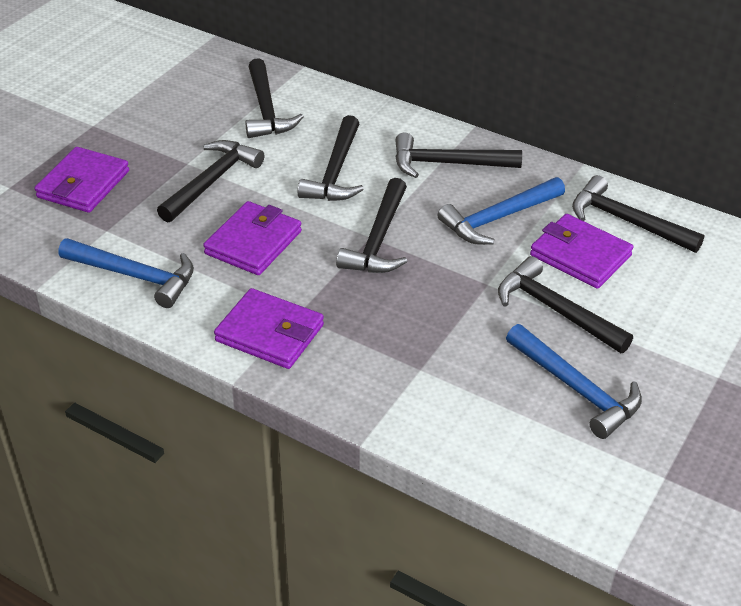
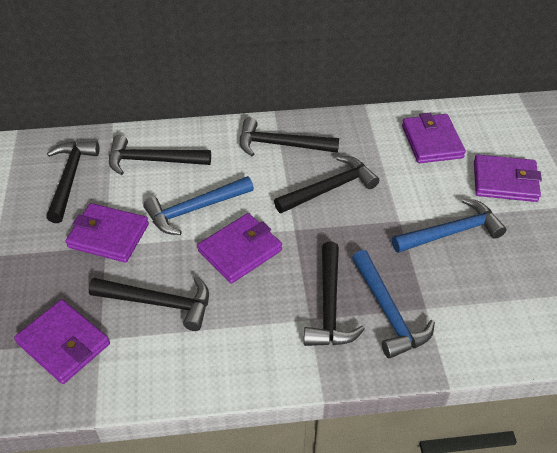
black hammer: 7 -> 6
purple wallet: 4 -> 5

